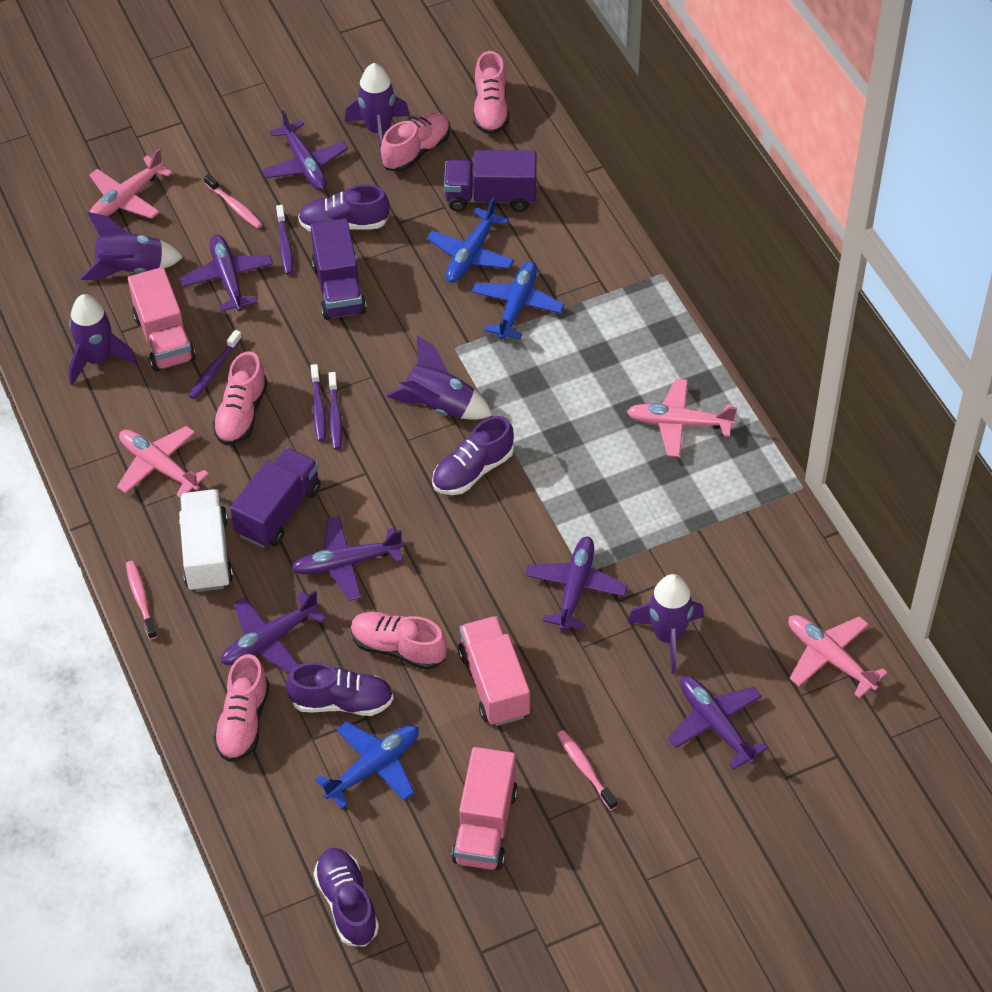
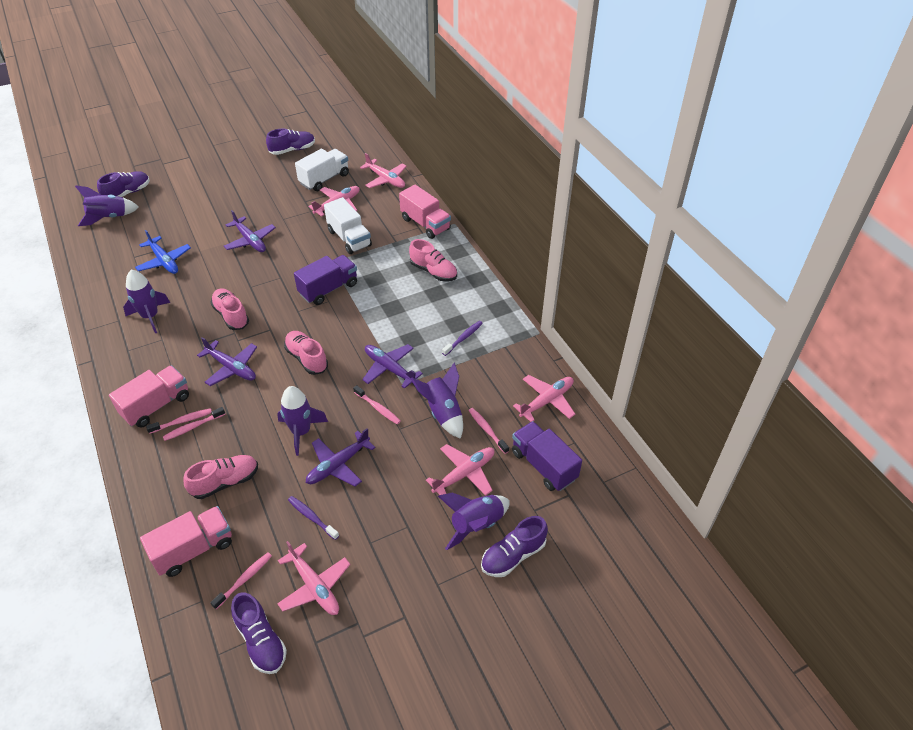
blue plane: 3 -> 1
pink plane: 4 -> 5
pink shoe: 5 -> 4
pink toothbrush: 3 -> 5
purple plane: 6 -> 4
purple toothbrush: 4 -> 2
purple truck: 3 -> 2
white truck: 1 -> 2

